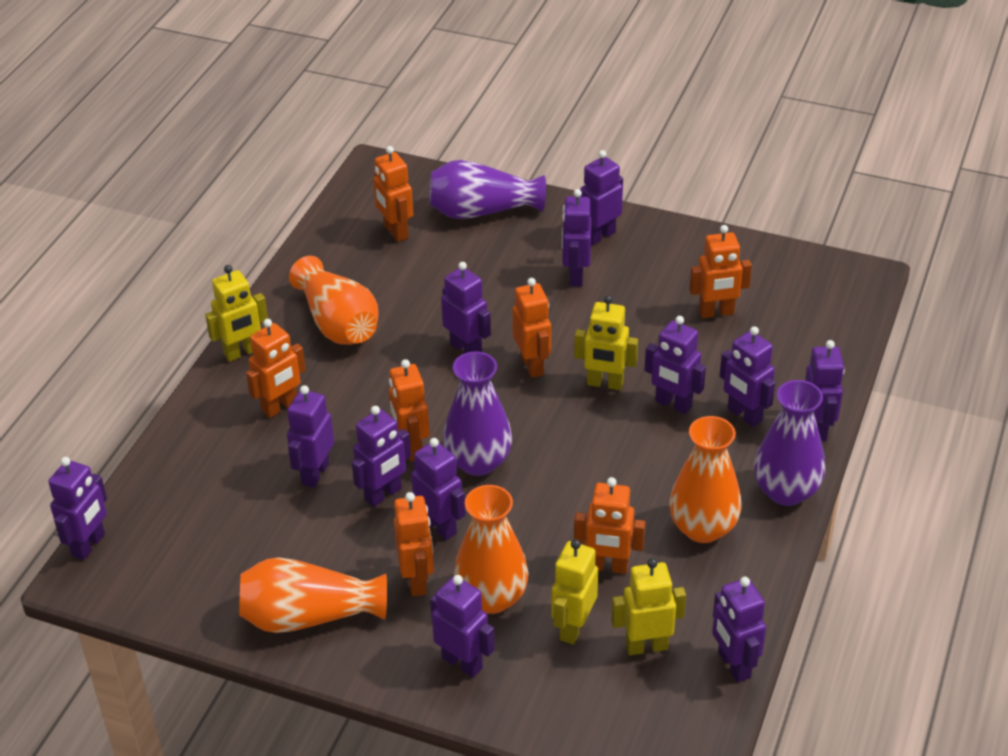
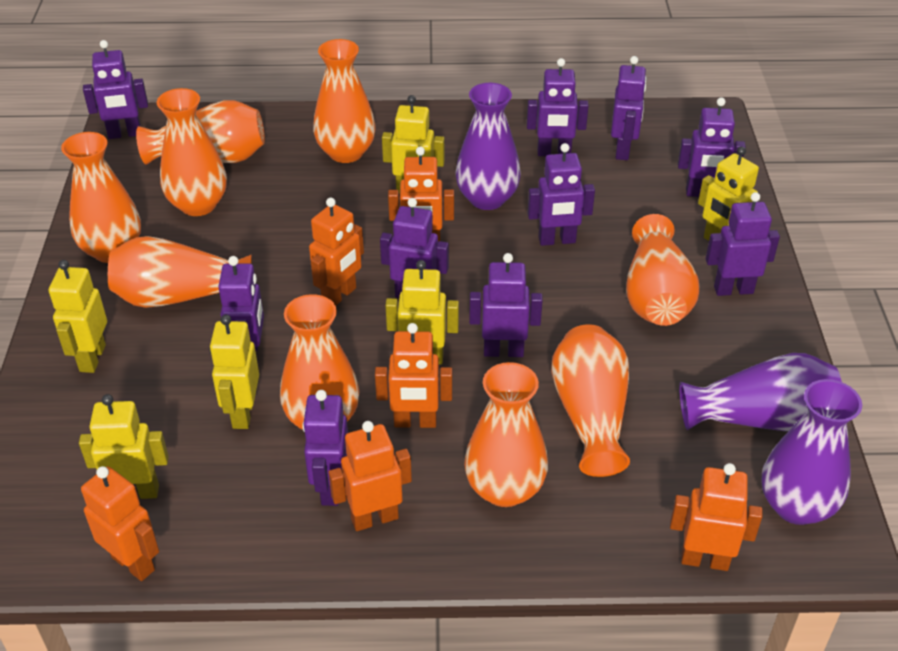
orange robot: 7 -> 6
orange vase: 4 -> 9
purple robot: 12 -> 10
yellow robot: 4 -> 6

